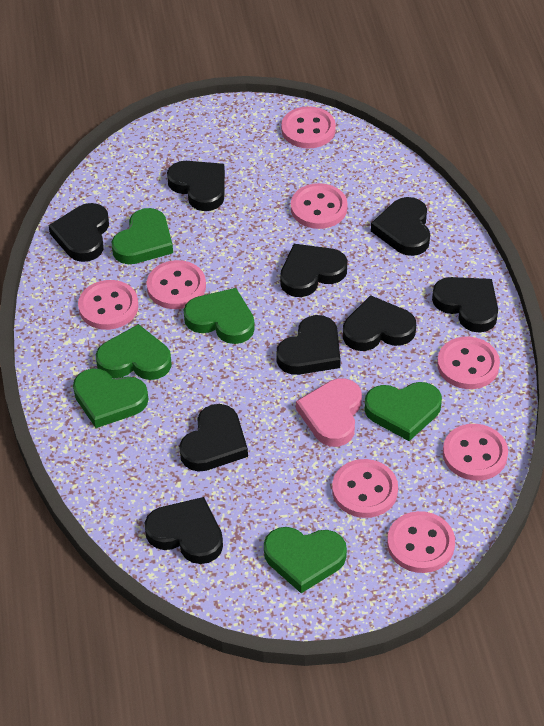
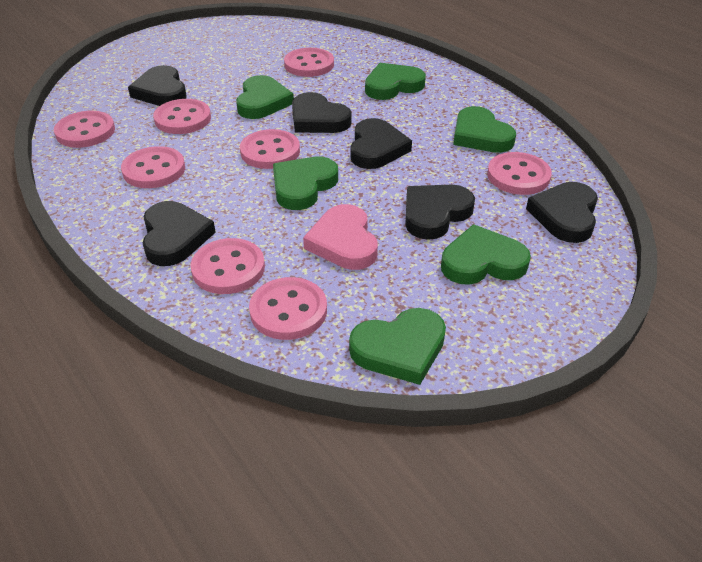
black heart: 9 -> 6

